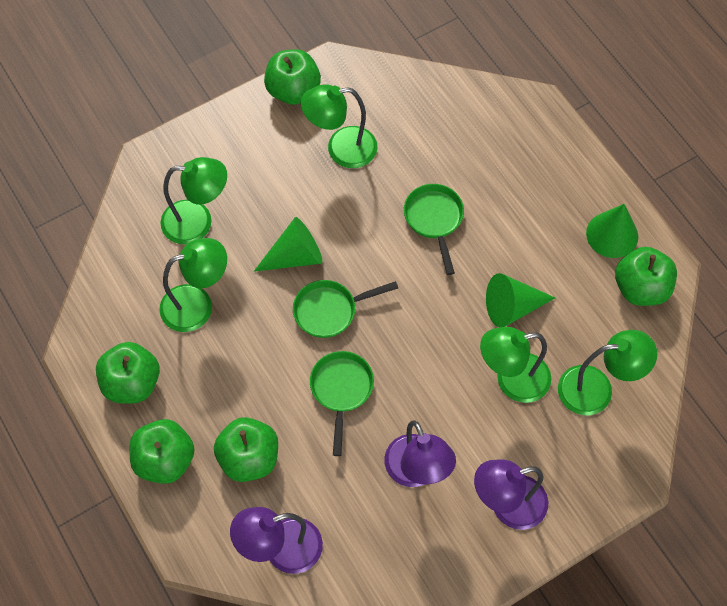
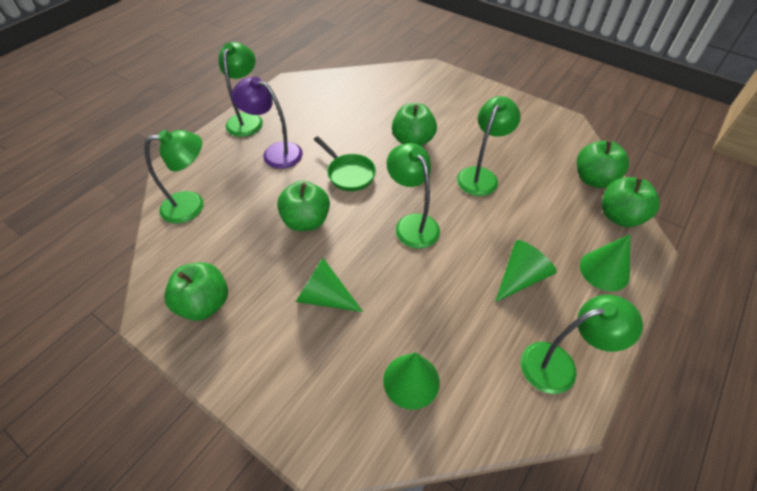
green cone: 3 -> 4
green pan: 3 -> 1
purple lamp: 3 -> 1

